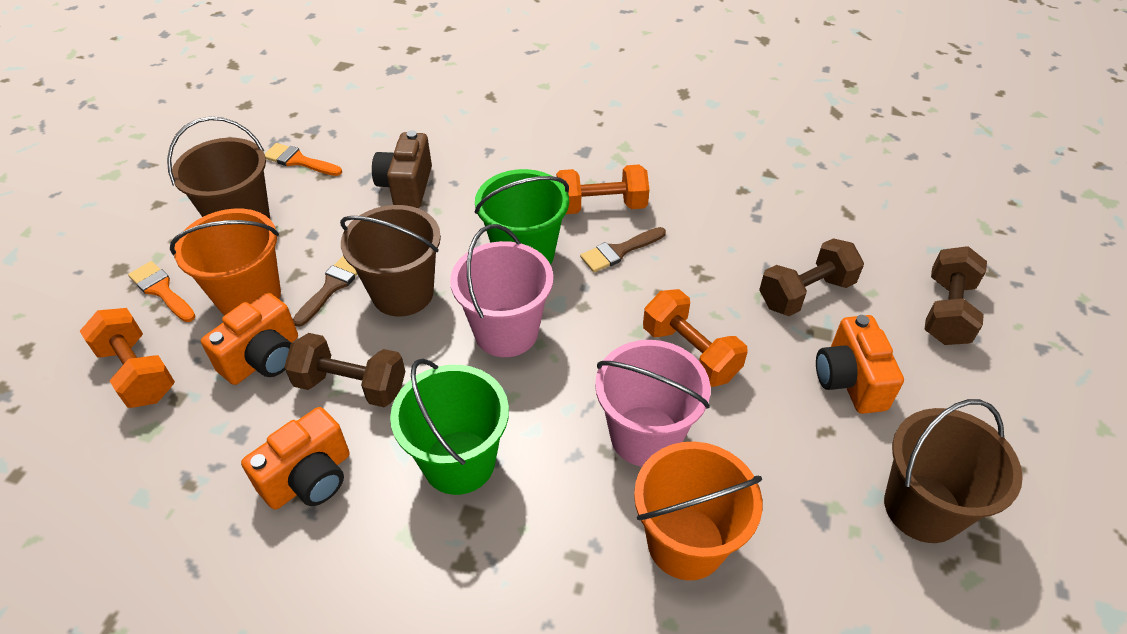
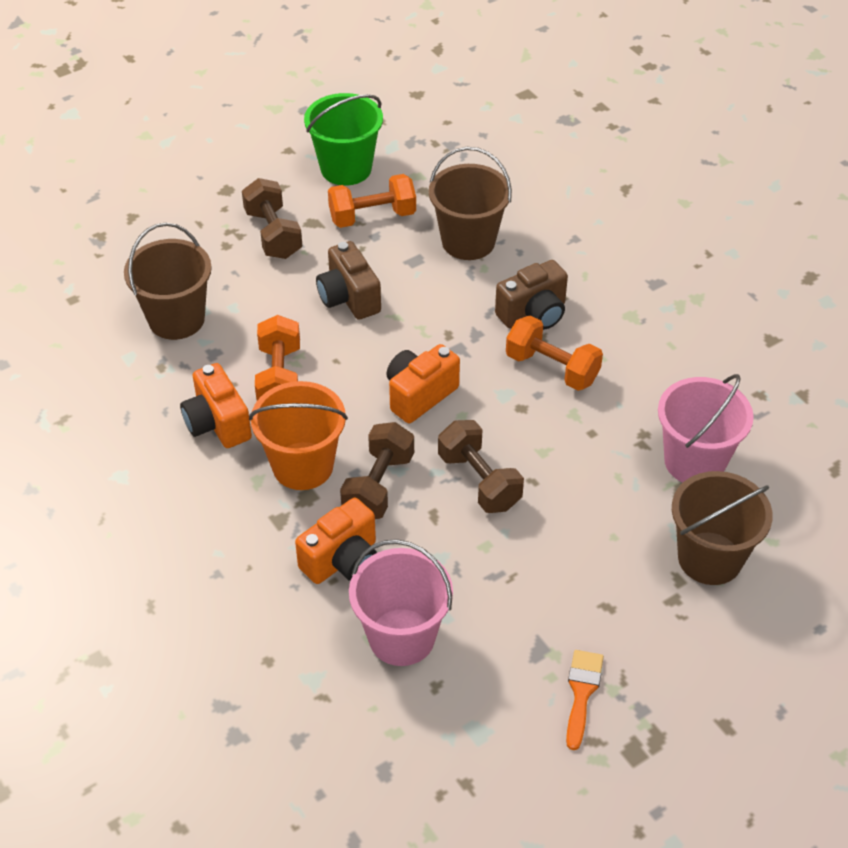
brown brush: 2 -> 0
brown camera: 1 -> 2
green bucket: 2 -> 1
orange brush: 2 -> 1
orange bucket: 2 -> 1

